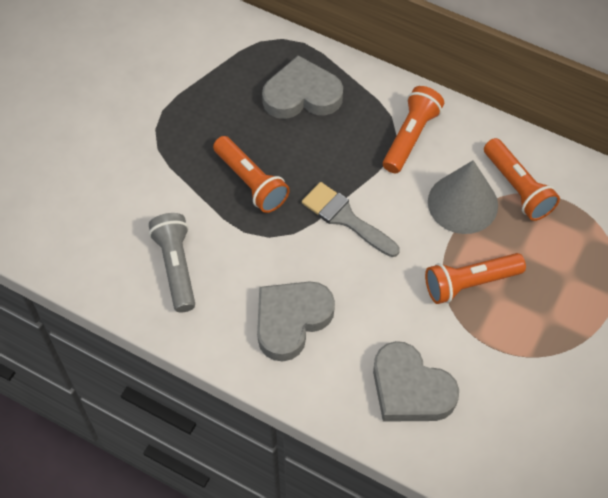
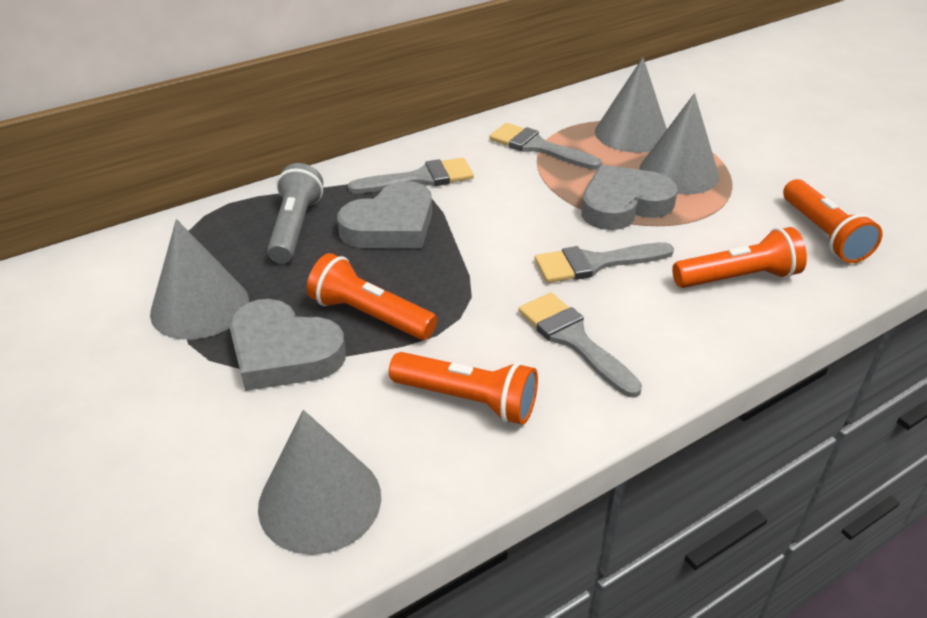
grey brush: 1 -> 4
grey cone: 1 -> 4

